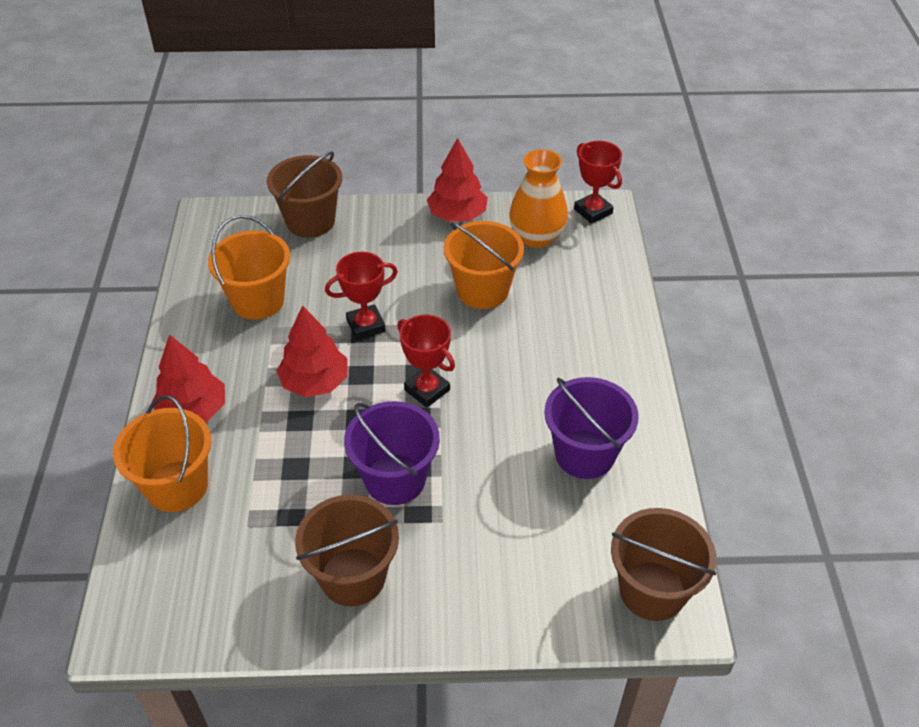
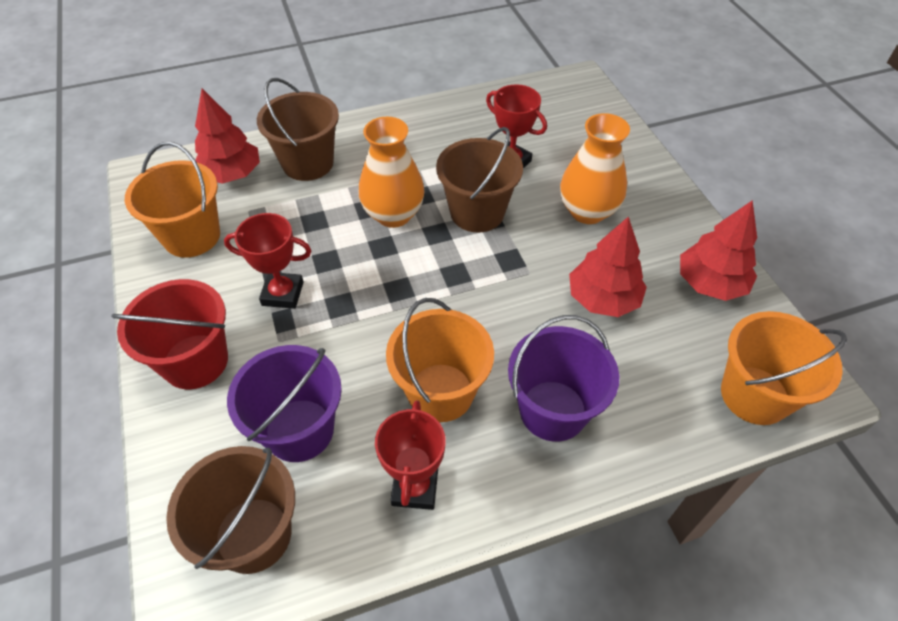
orange vase: 1 -> 2
red bucket: 0 -> 1

